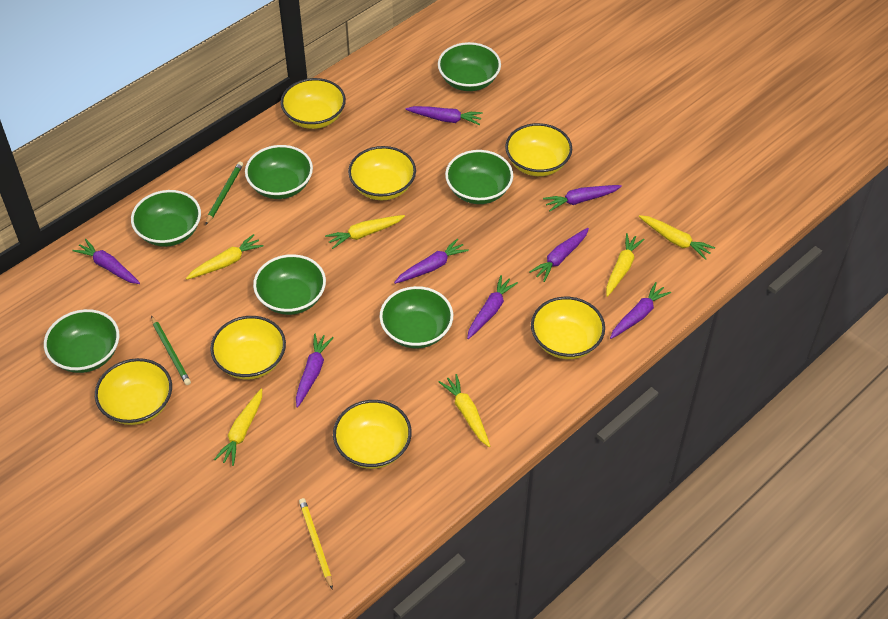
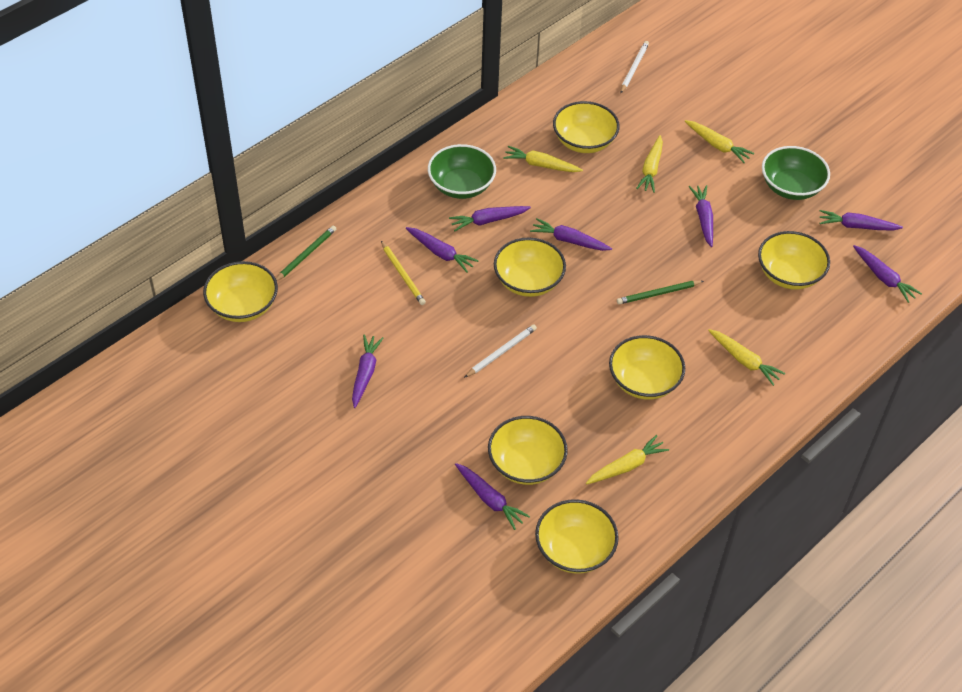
green bowl: 7 -> 2
white pencil: 0 -> 2
yellow carrot: 6 -> 5

